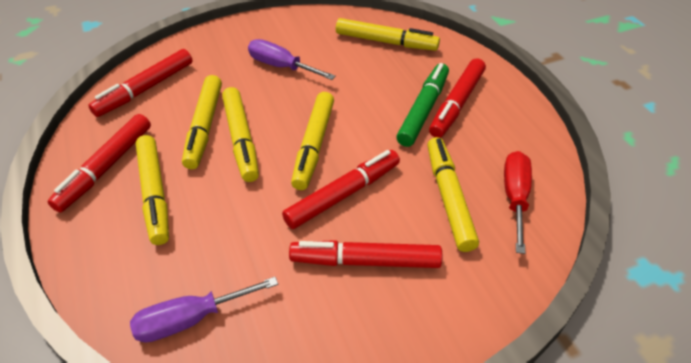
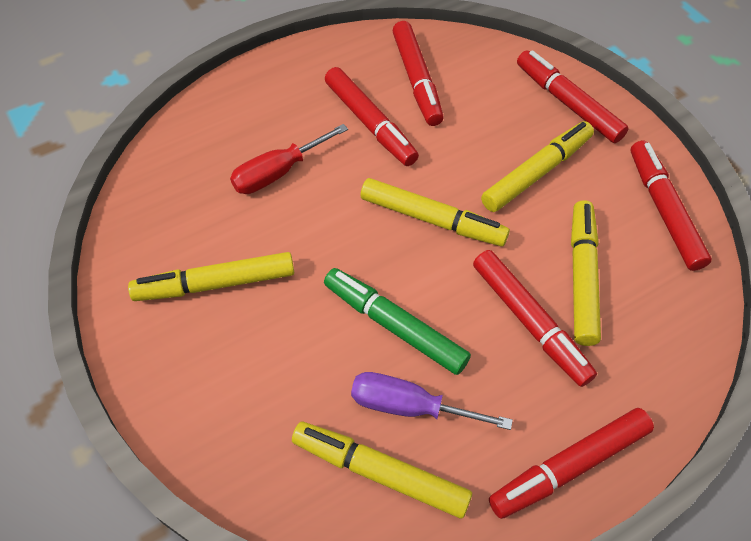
purple screwdriver: 2 -> 1
red marker: 5 -> 6
yellow marker: 6 -> 5

